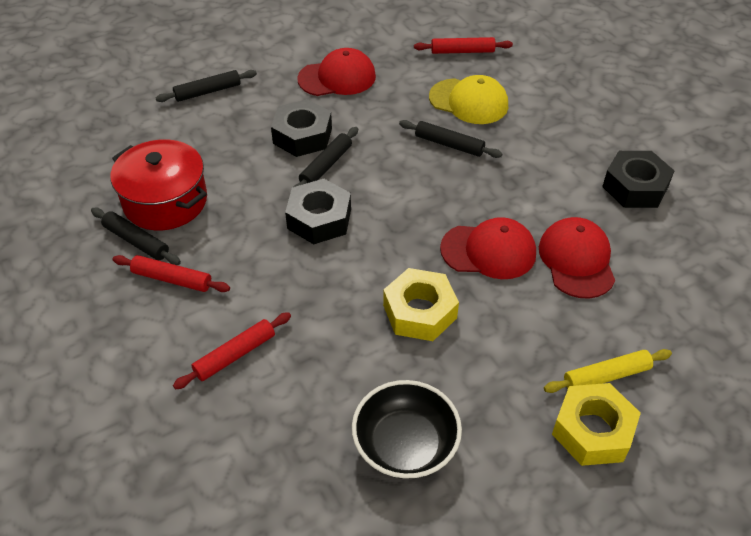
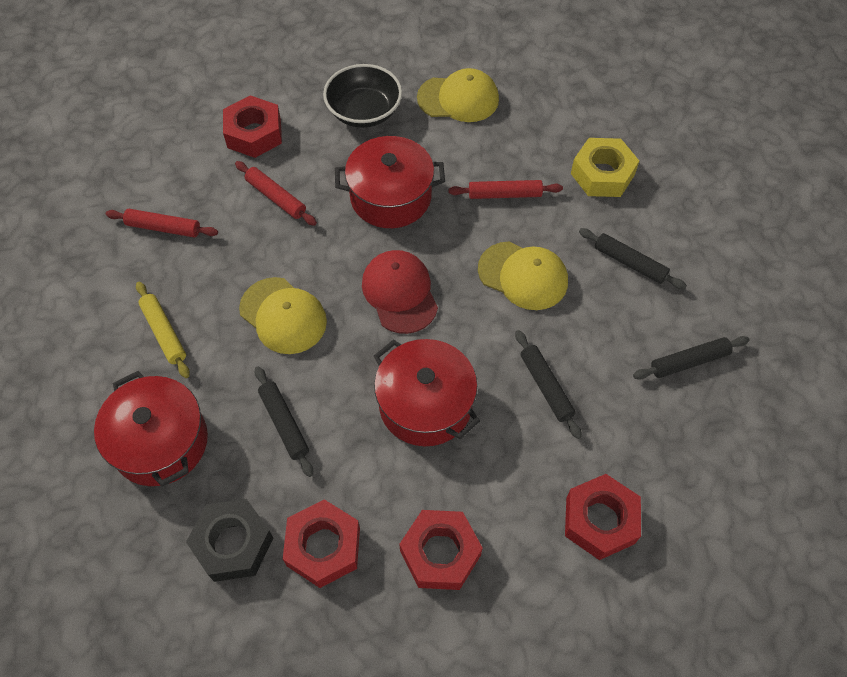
black nut: 3 -> 1
red cap: 3 -> 1
red nut: 0 -> 4
red pot: 1 -> 3
yellow cap: 1 -> 3
yellow nut: 2 -> 1

